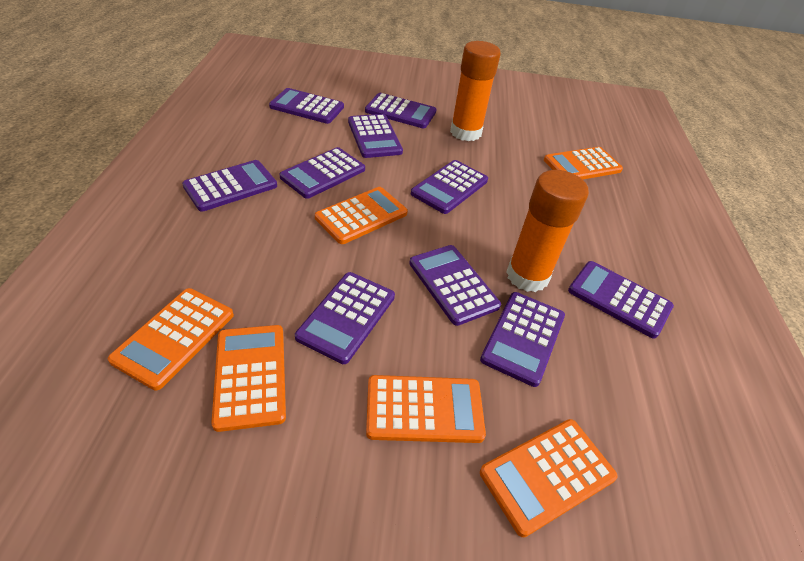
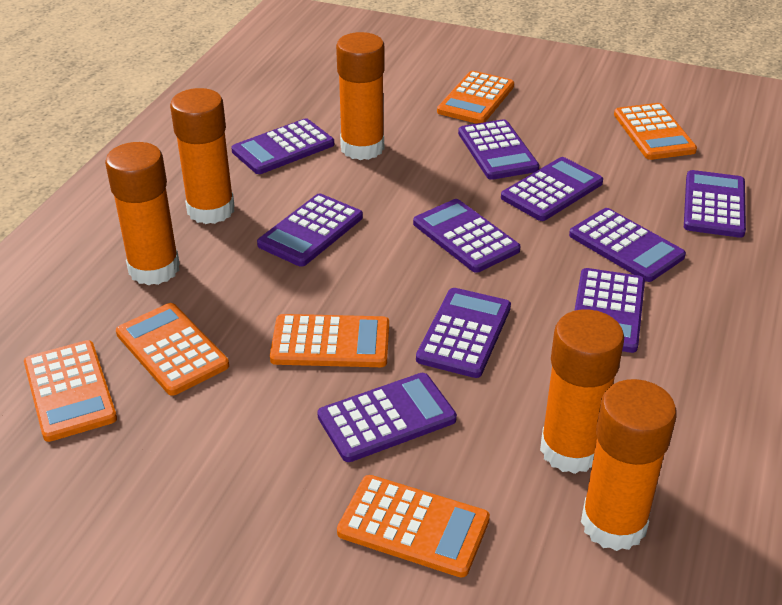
orange glue stick: 2 -> 5

